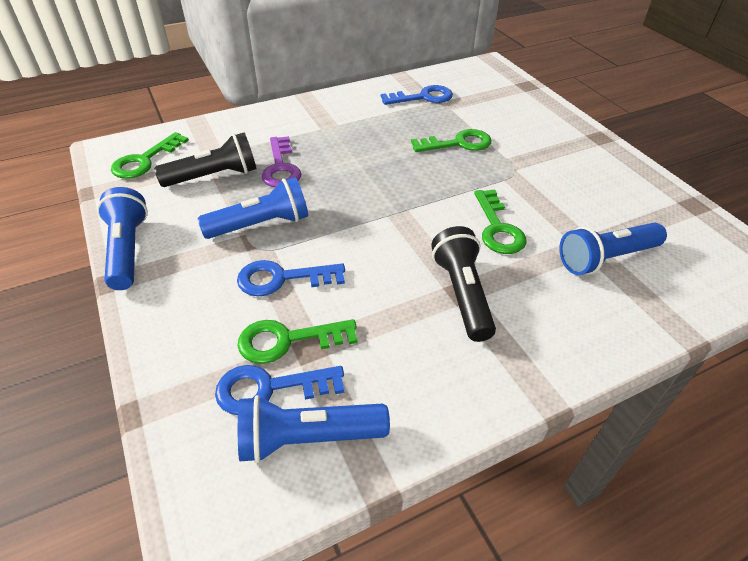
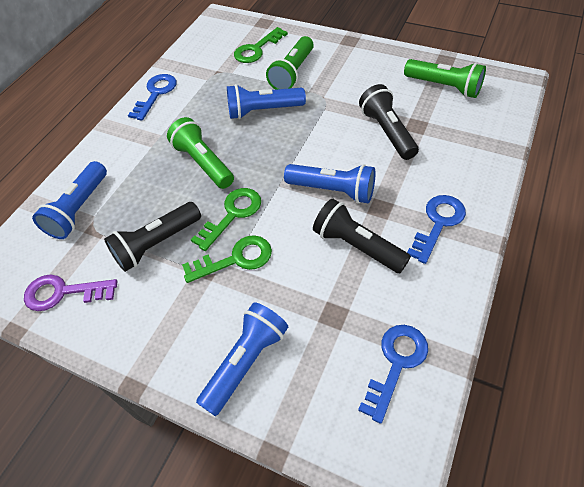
black flashlight: 2 -> 3
green flashlight: 0 -> 3
green key: 4 -> 3

